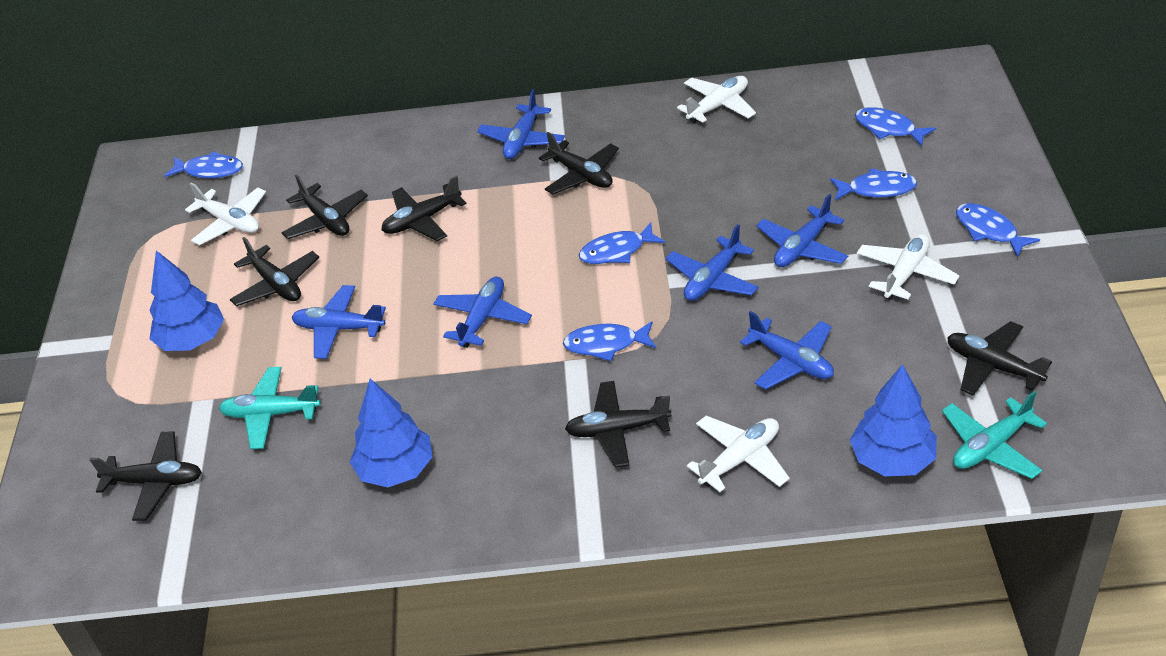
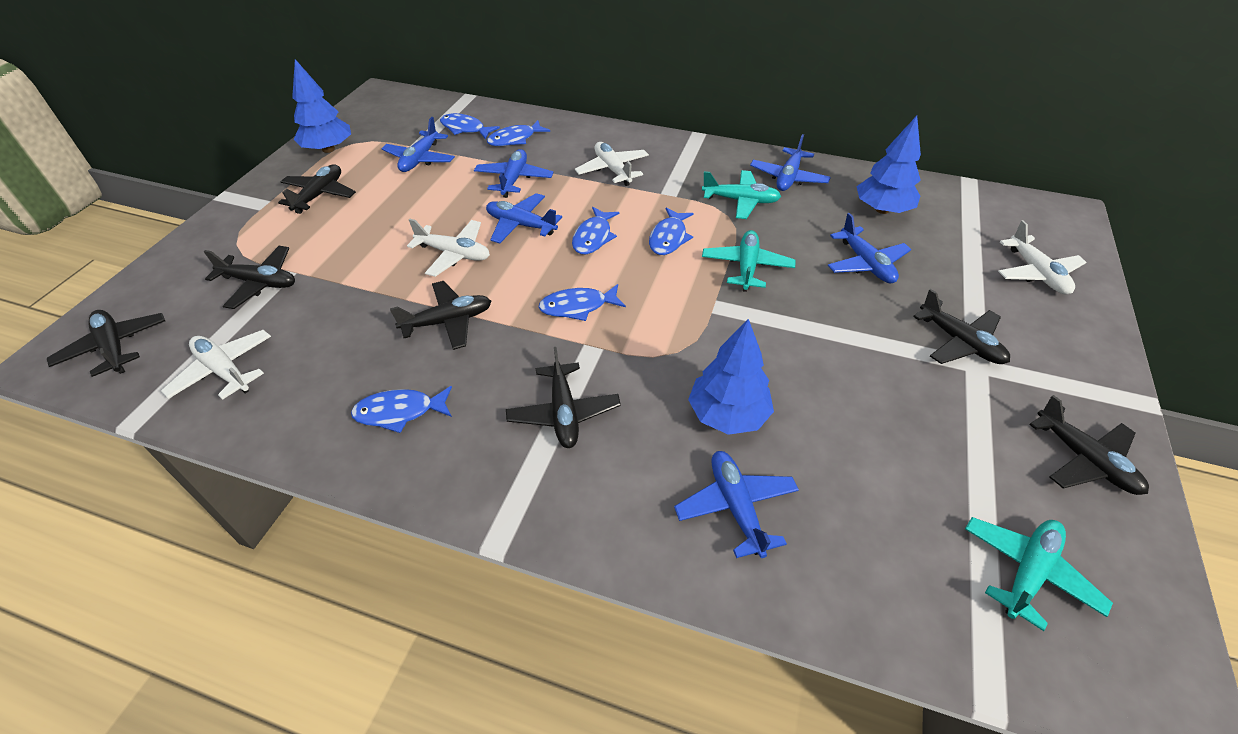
turquoise plane: 2 -> 3

